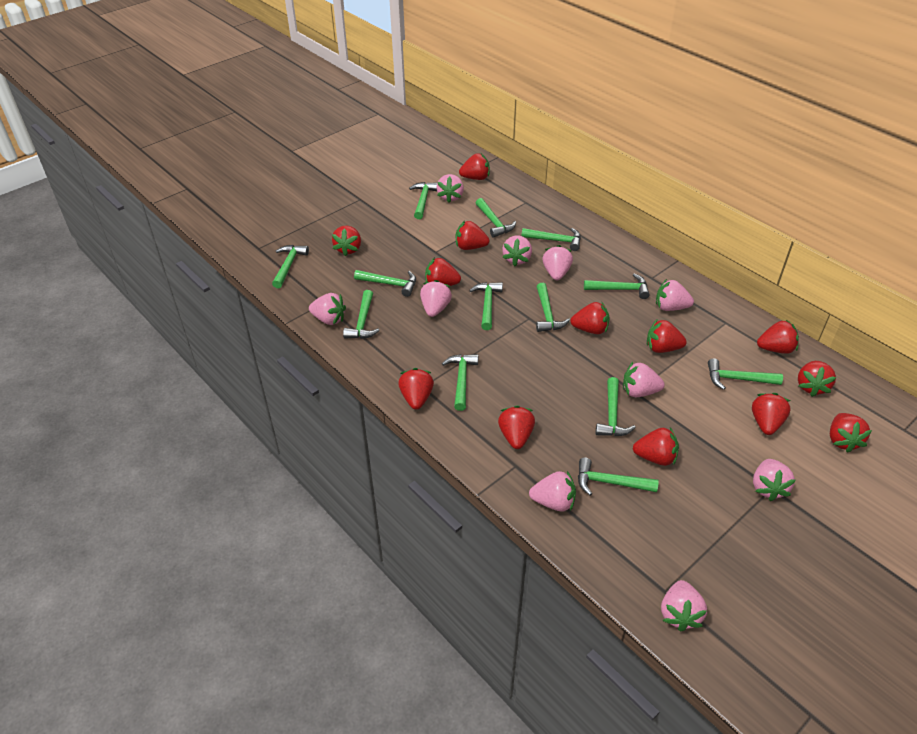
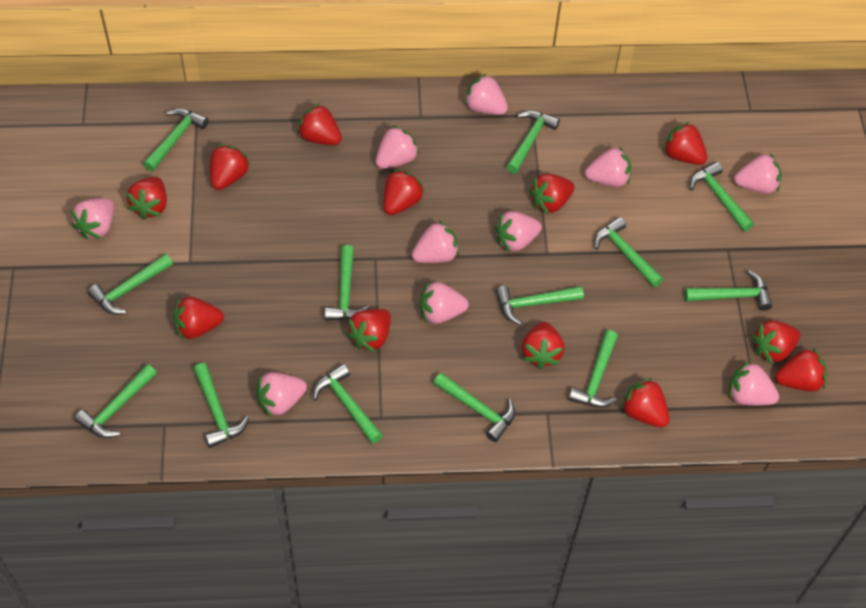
red strawberry: 13 -> 12

